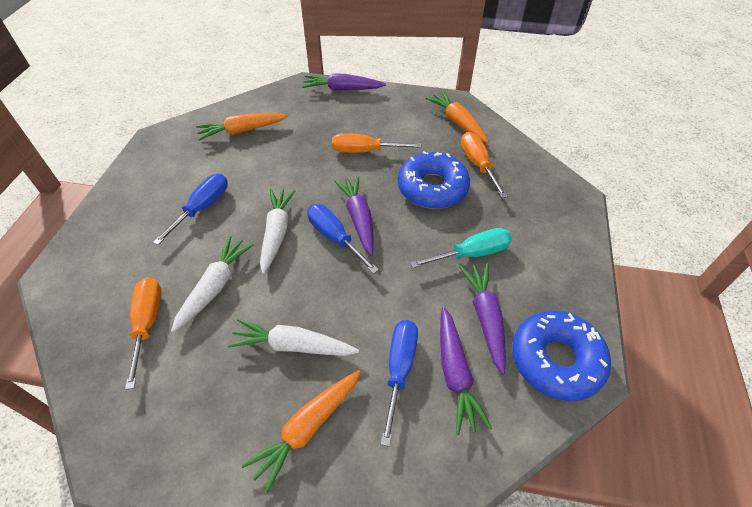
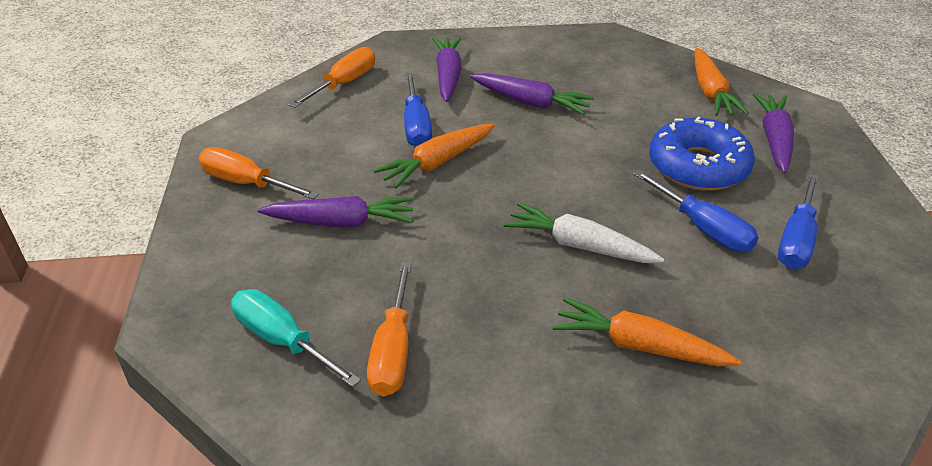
blue donut: 2 -> 1
white carrot: 3 -> 1

